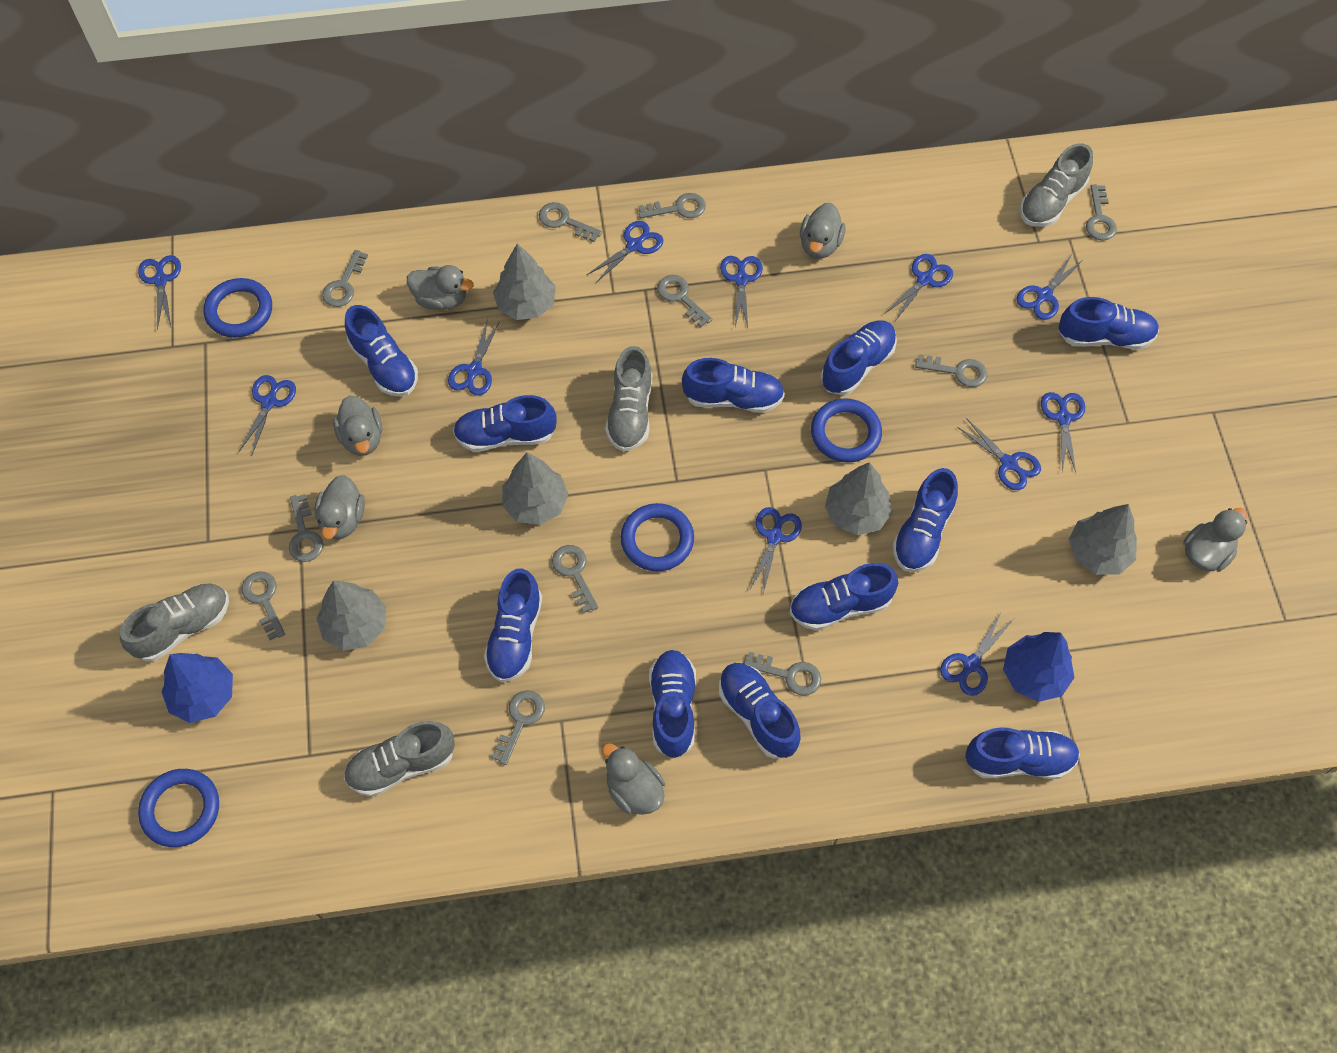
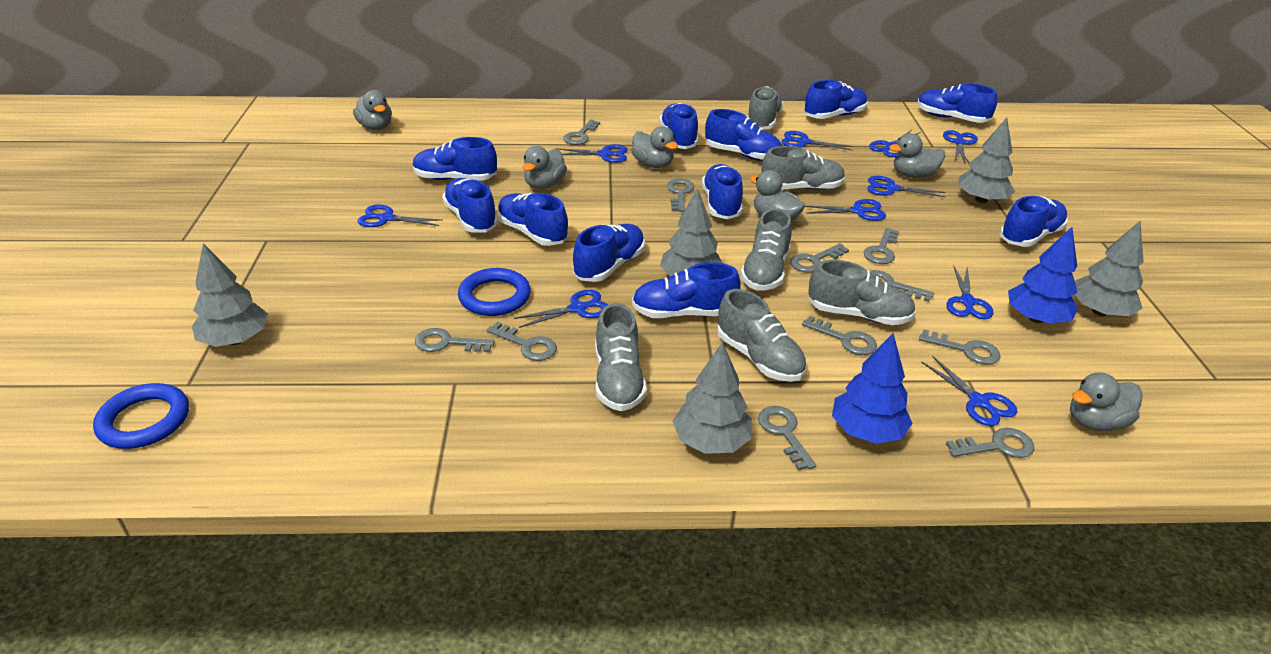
blue ring: 4 -> 2
blue scissors: 11 -> 10
grey shoe: 4 -> 6

